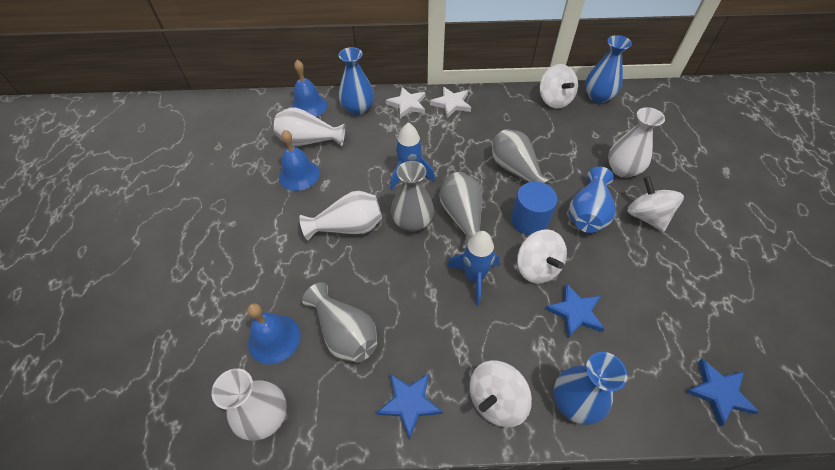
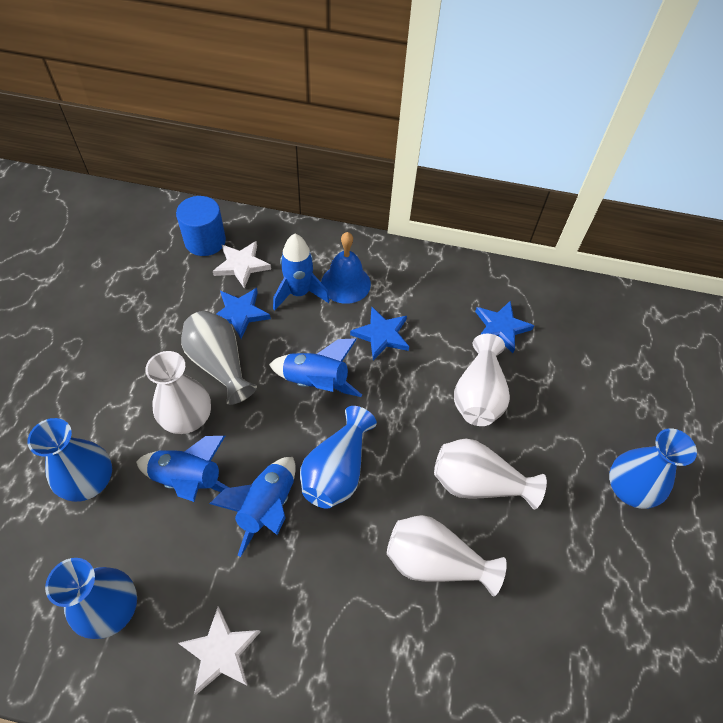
blue bell: 3 -> 1
blue rocket: 2 -> 4
grey vase: 4 -> 1
white spinning top: 4 -> 0

